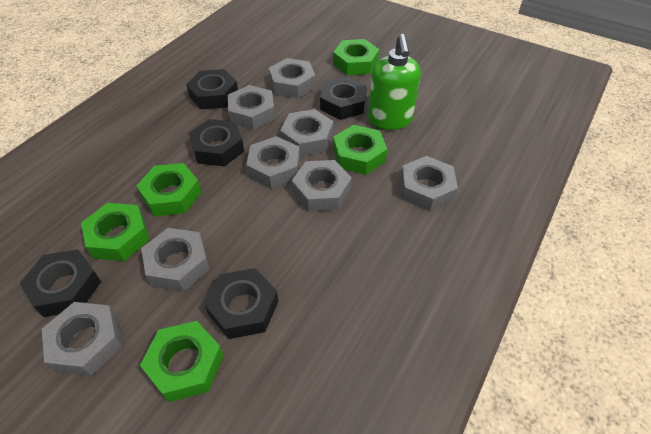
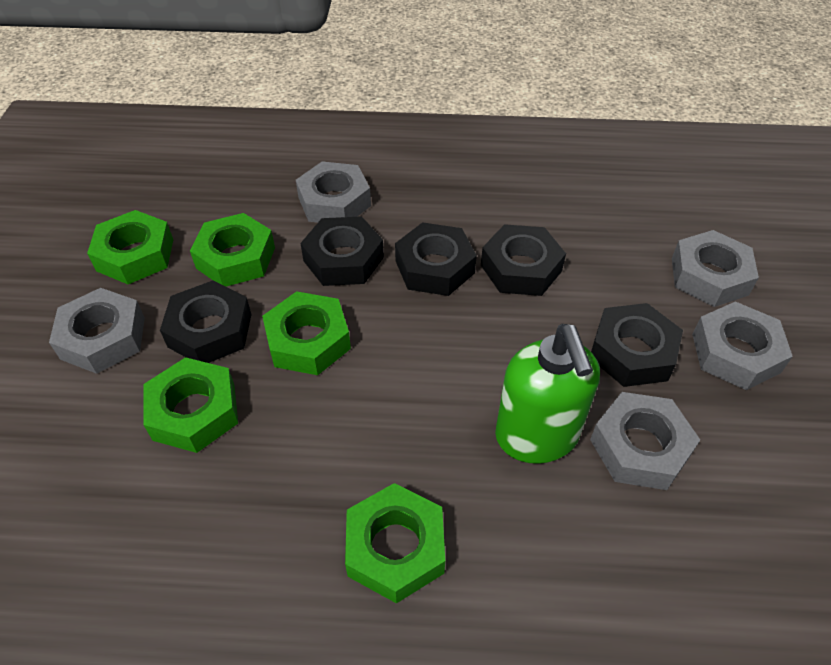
grey nut: 8 -> 5

